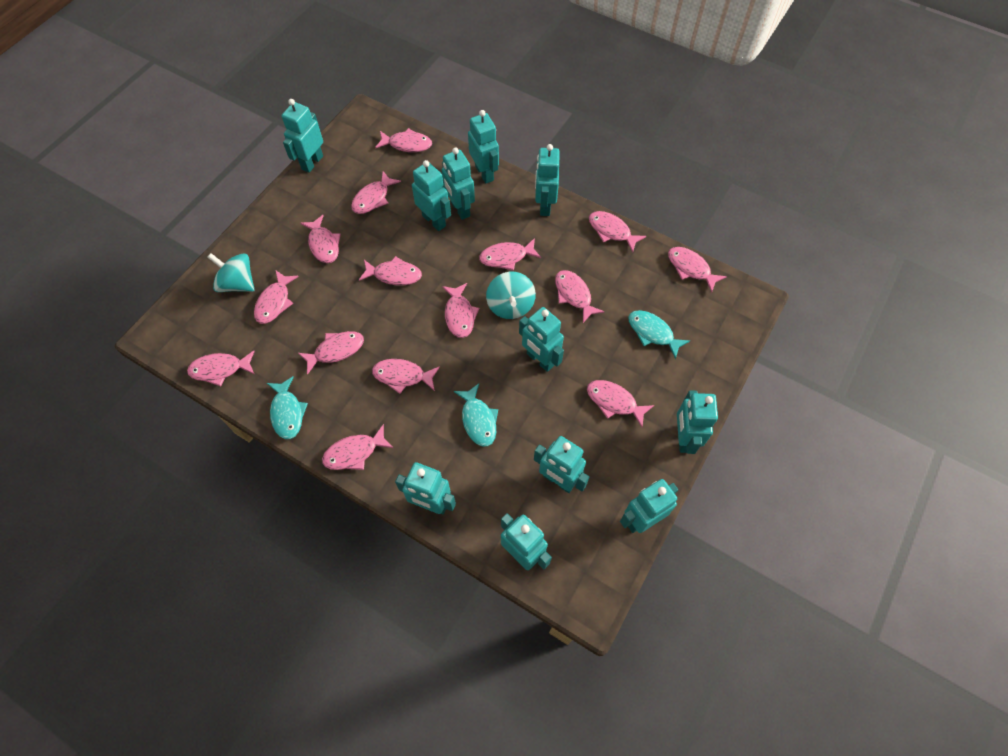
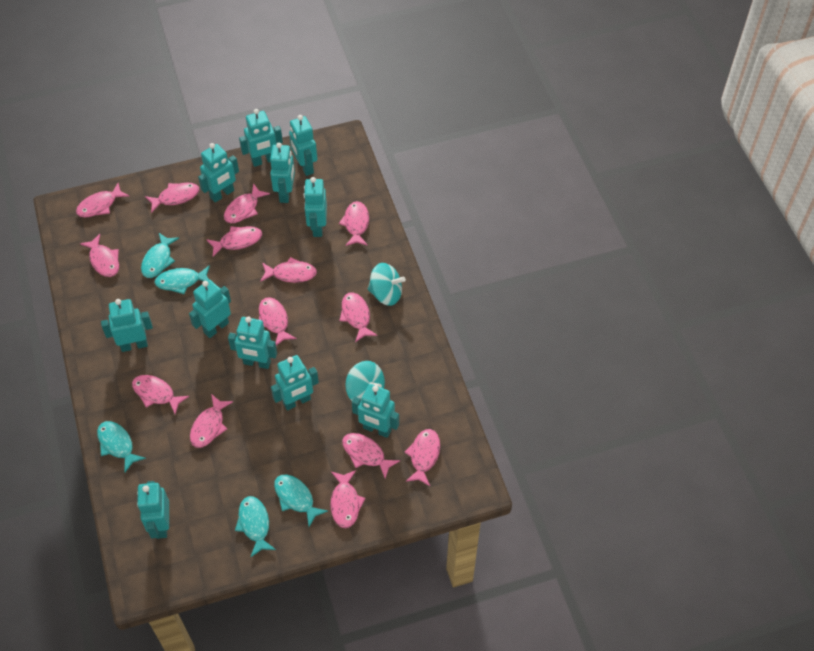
pink fish: 15 -> 14
turquoise fish: 3 -> 5

